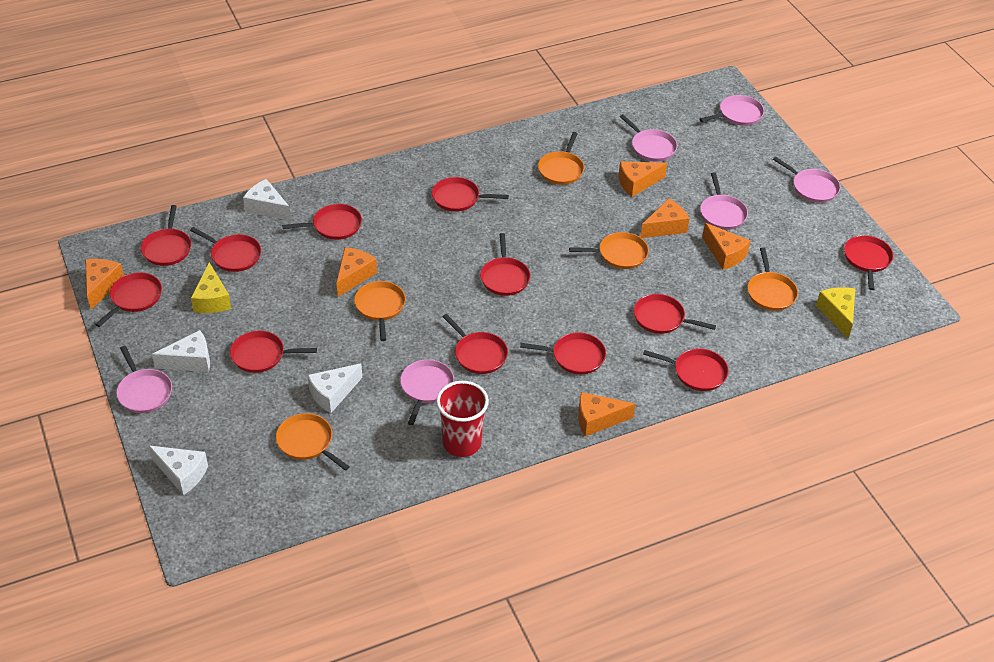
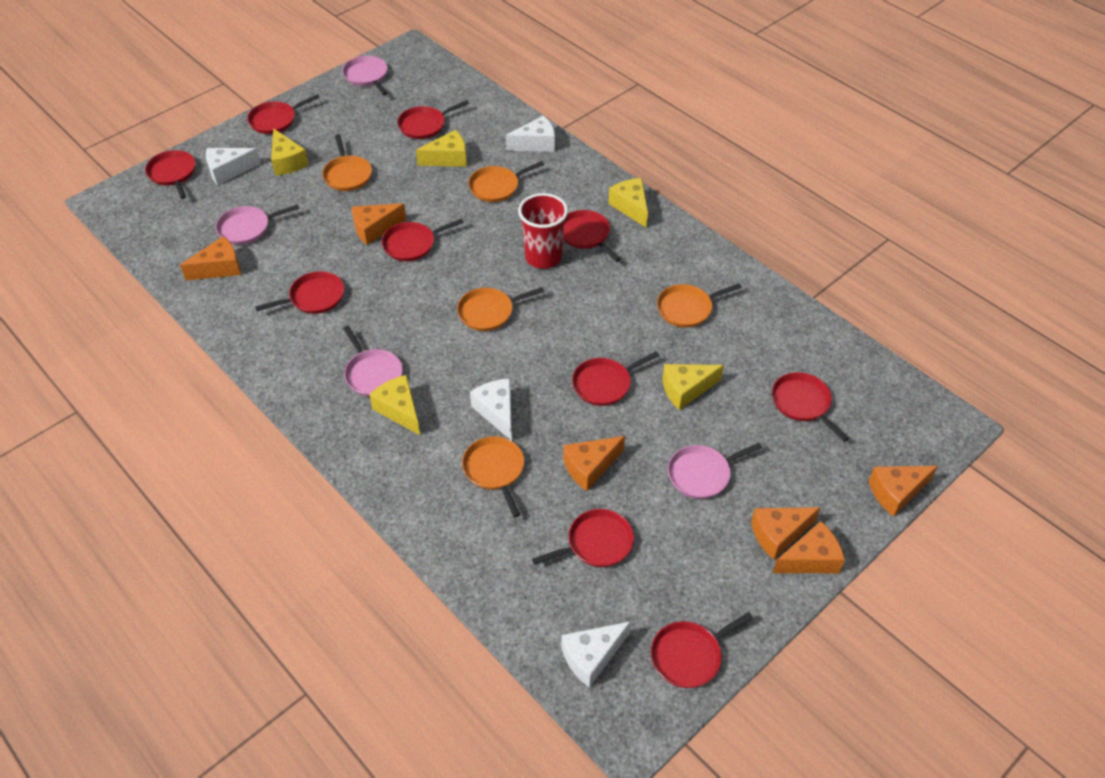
pink pan: 6 -> 4
red pan: 12 -> 10
yellow cheese: 2 -> 5

